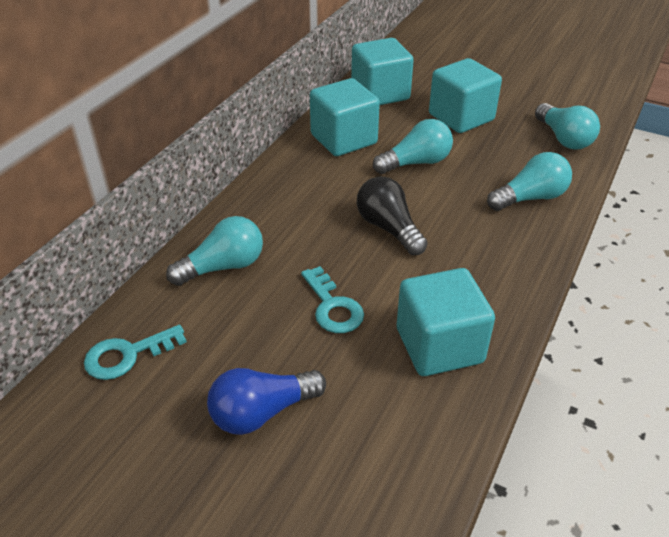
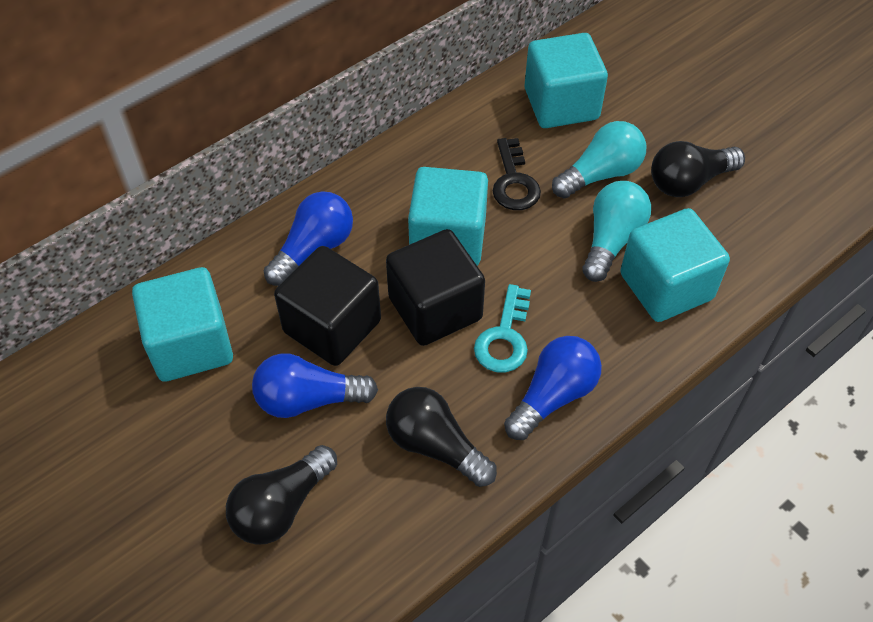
black cube: 0 -> 2
black key: 0 -> 1
black light bulb: 1 -> 3
blue light bulb: 1 -> 3
turquoise key: 2 -> 1
turquoise light bulb: 4 -> 2

